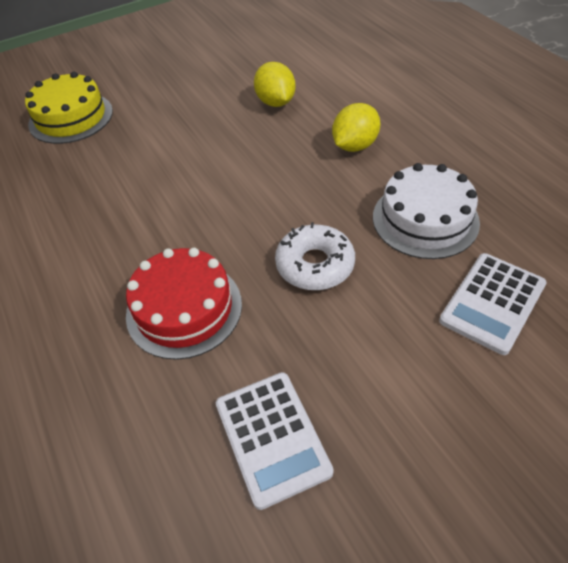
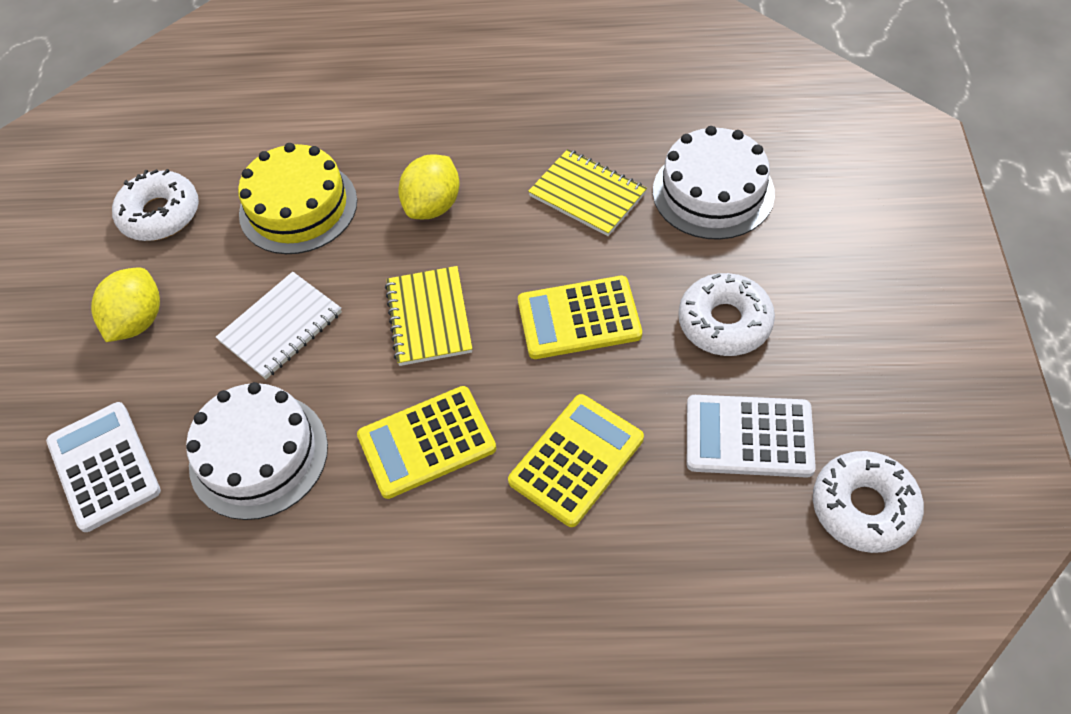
red cake: 1 -> 0
white cake: 1 -> 2
white donut: 1 -> 3
white notebook: 0 -> 1
yellow calculator: 0 -> 3
yellow notebook: 0 -> 2

